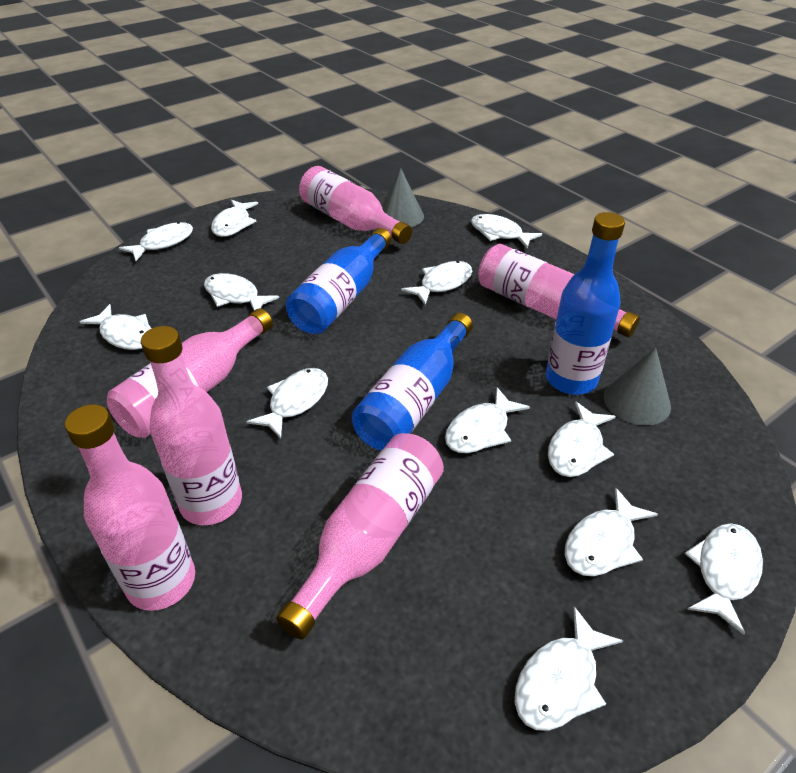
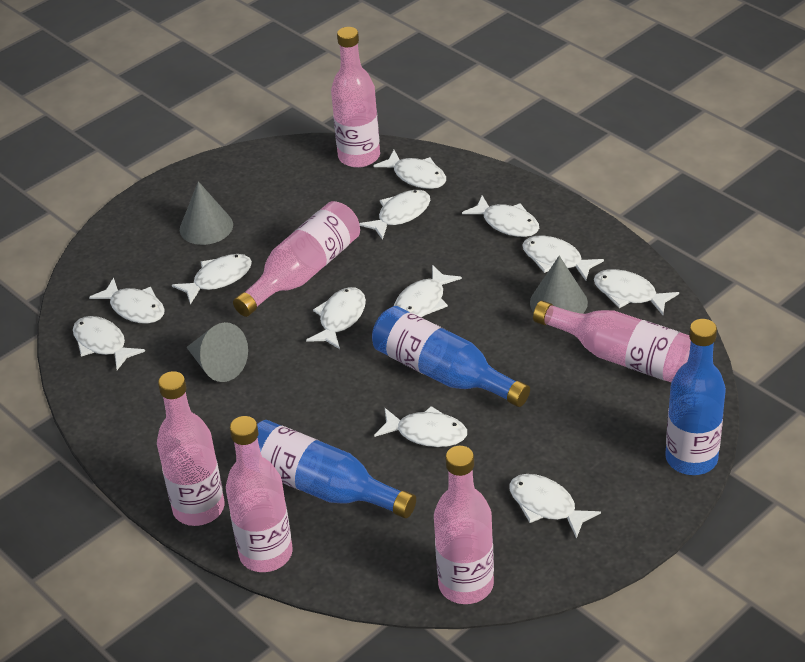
grey cone: 2 -> 3

